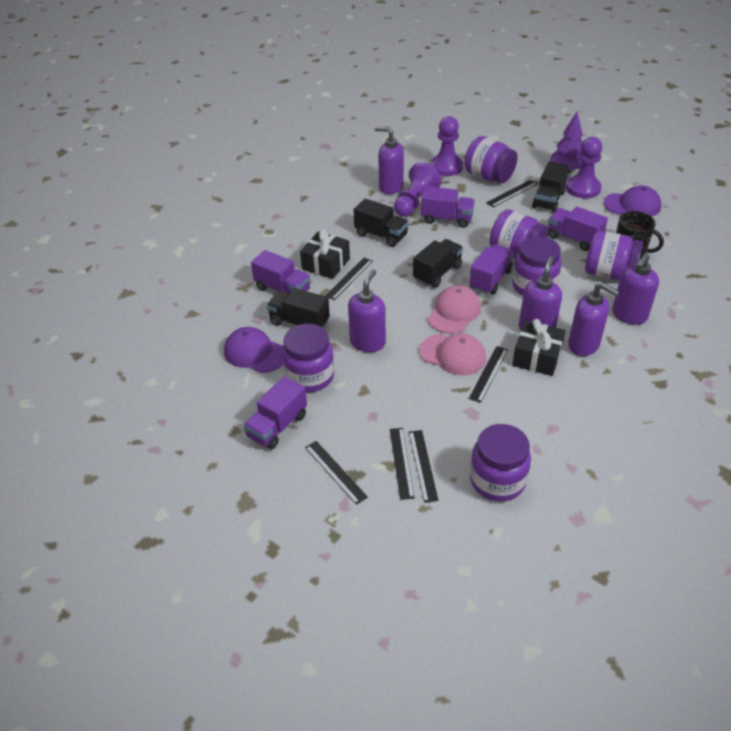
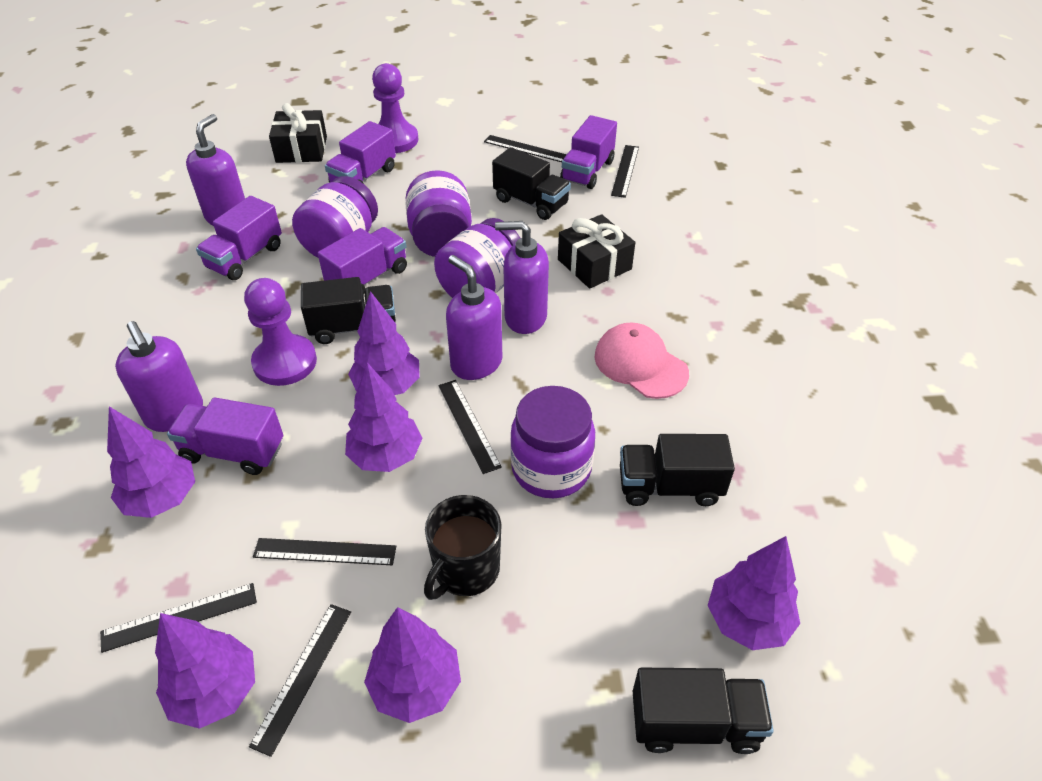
pink cap: 2 -> 1
purple cap: 2 -> 0
purple jar: 6 -> 4
purple pawn: 3 -> 2
purple soap dispenser: 5 -> 4
purple tree: 1 -> 6

